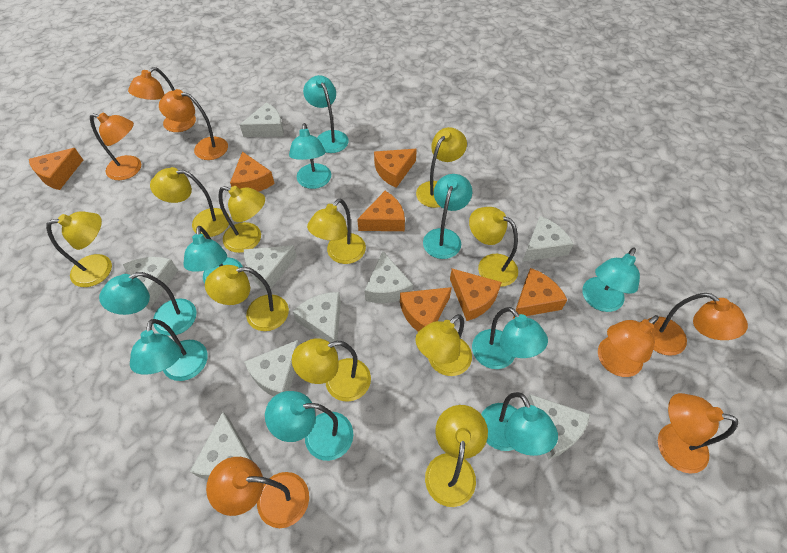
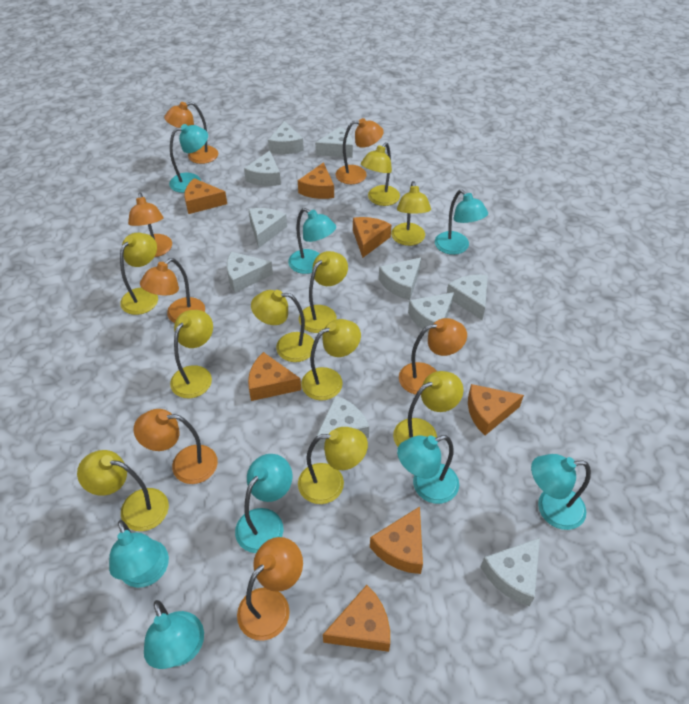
turquoise lamp: 10 -> 8
white cheese: 9 -> 10

